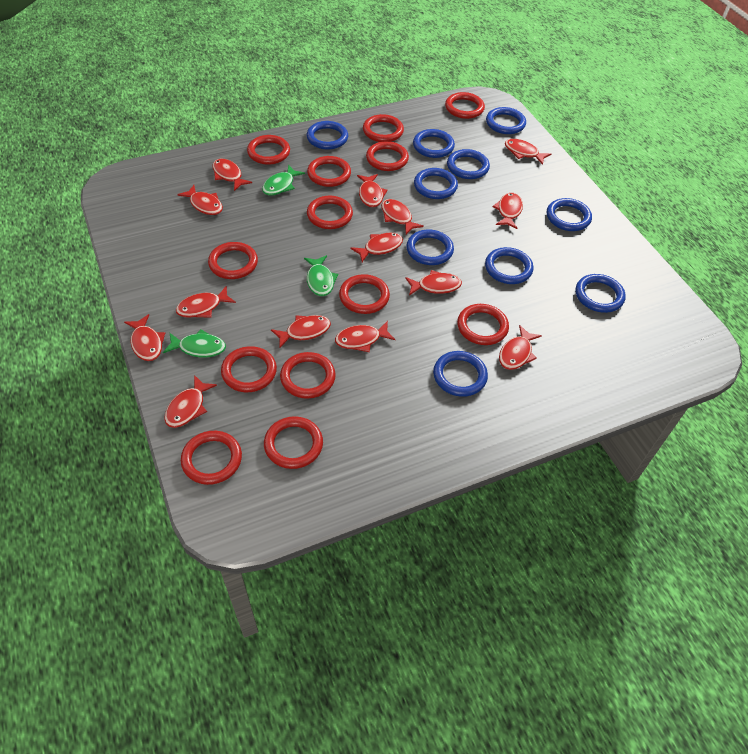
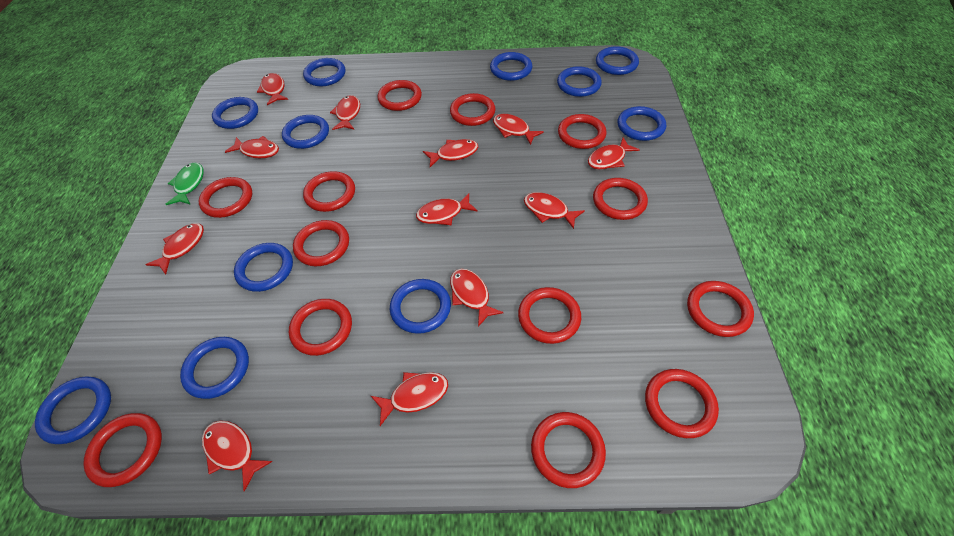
blue ring: 10 -> 11
green fish: 3 -> 1
red fish: 14 -> 12

